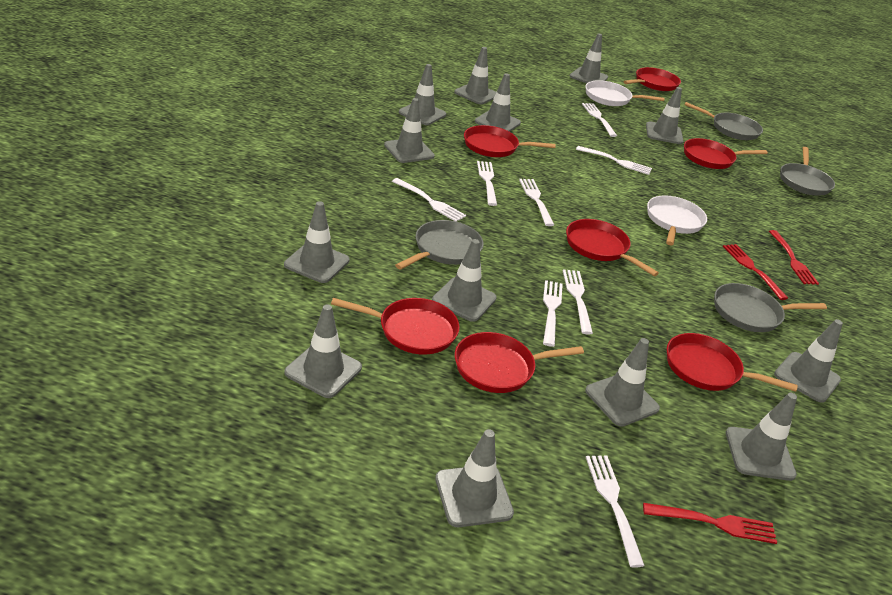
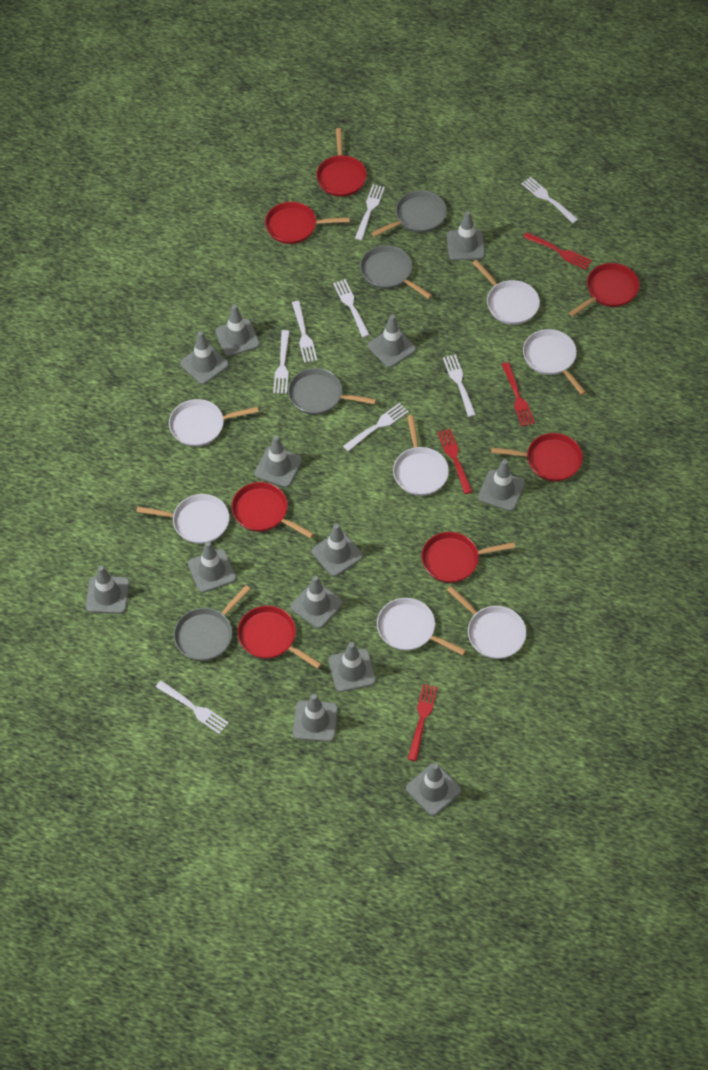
red fork: 3 -> 4
white pan: 2 -> 7

